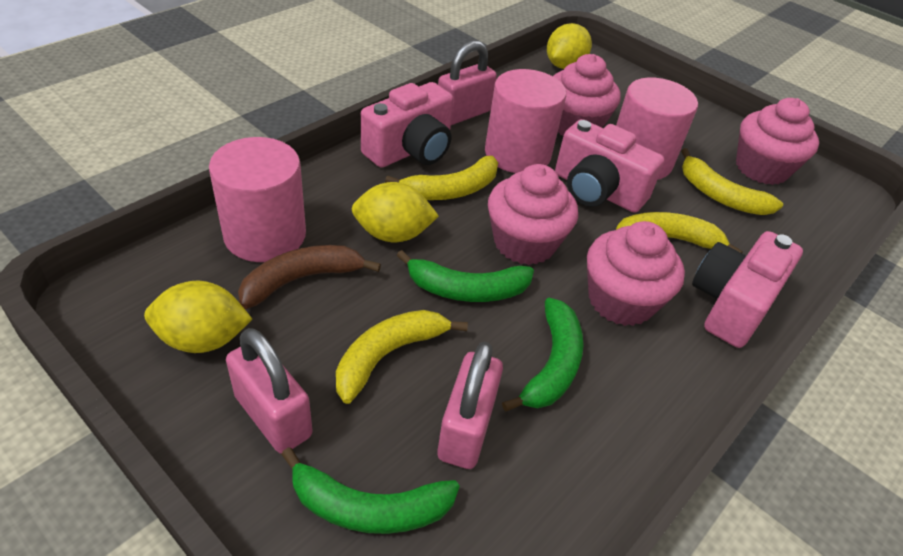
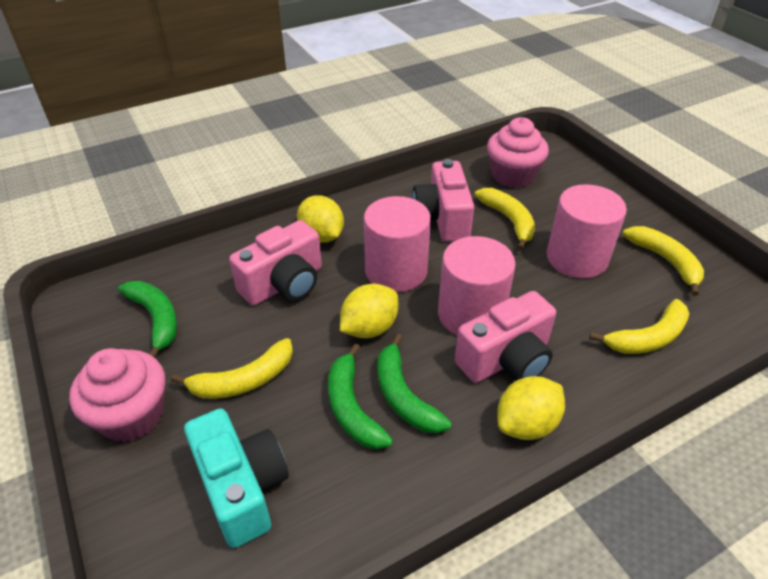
brown banana: 1 -> 0
pink cupcake: 4 -> 2
pink padlock: 3 -> 0
turquoise camera: 0 -> 1

